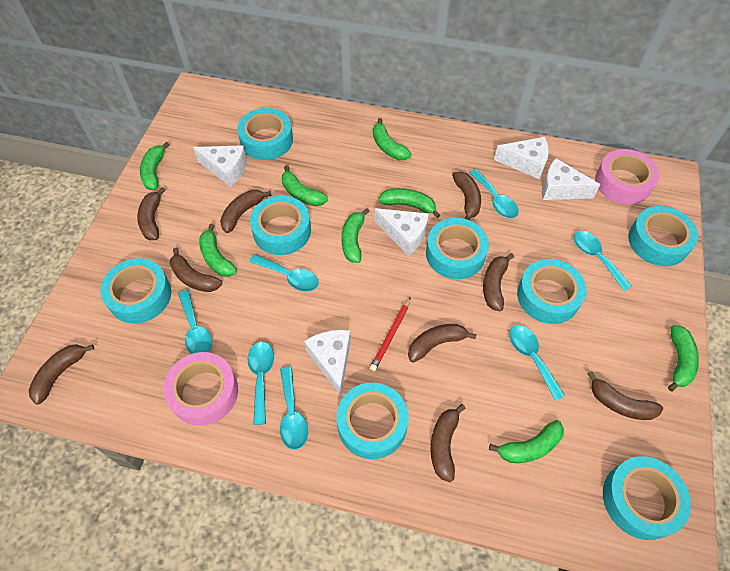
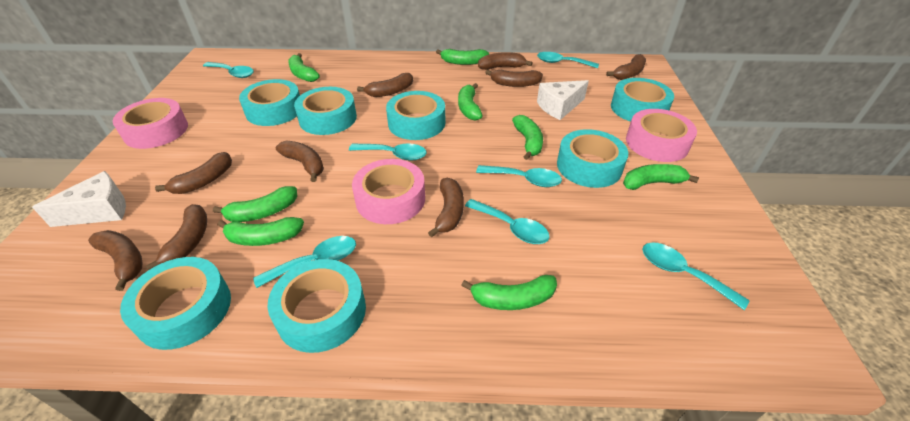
pink tape: 2 -> 3
red pencil: 1 -> 0
turquoise tape: 8 -> 7
white cheese: 5 -> 2

